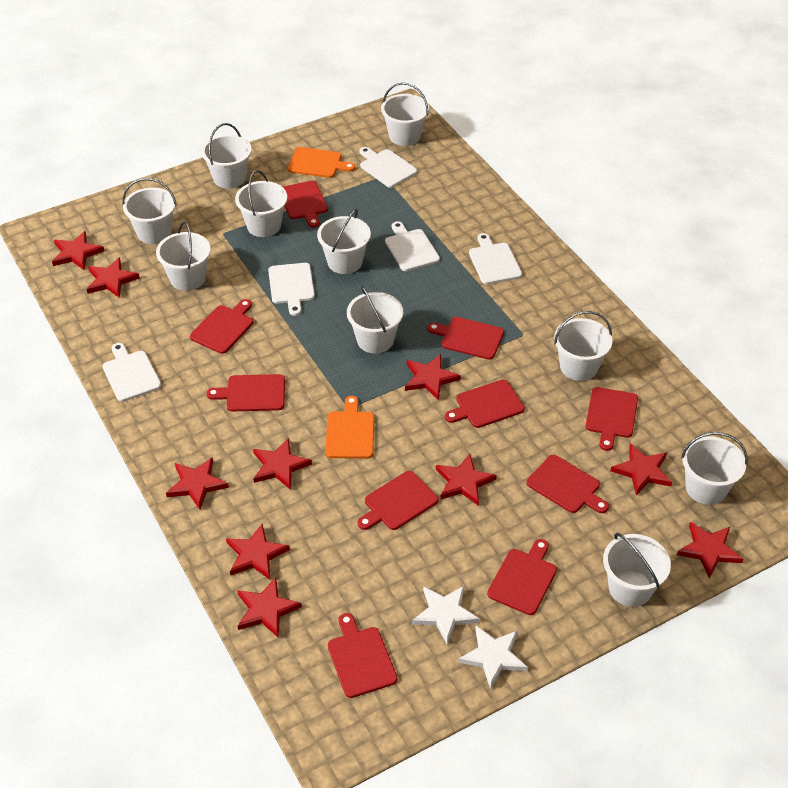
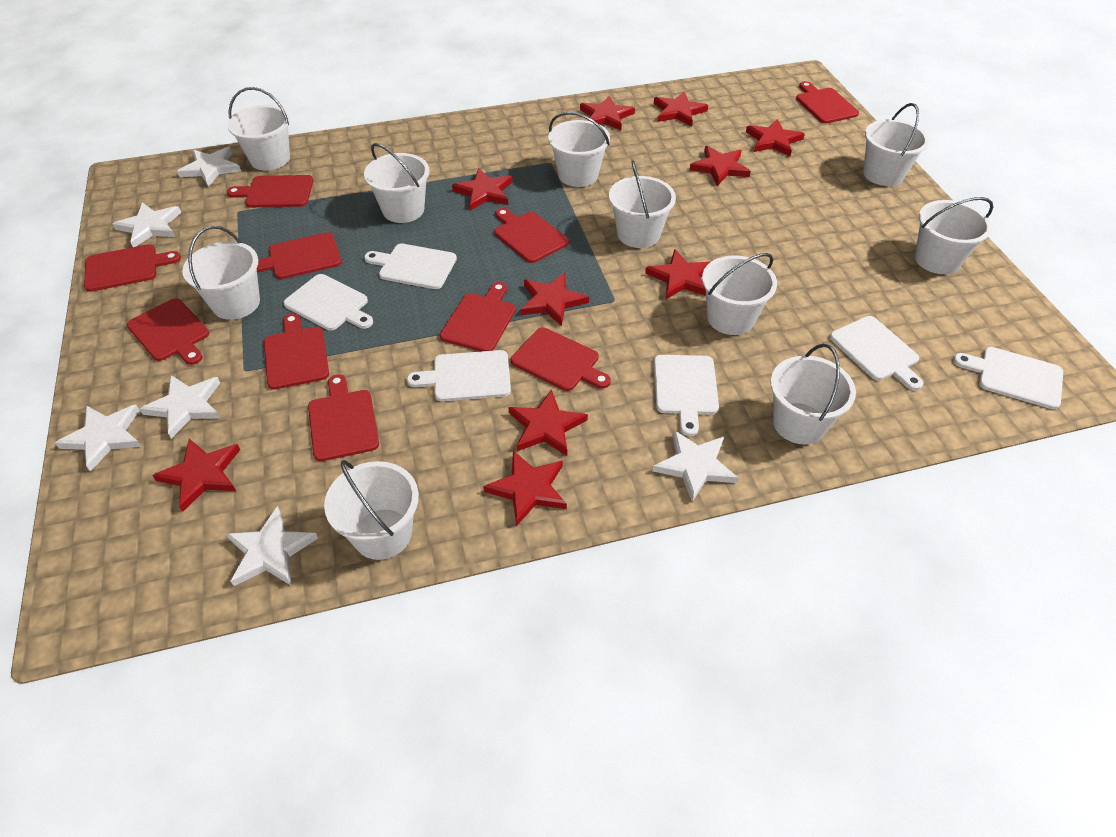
orange cutting board: 2 -> 0
white cutting board: 5 -> 6
white star: 2 -> 6

